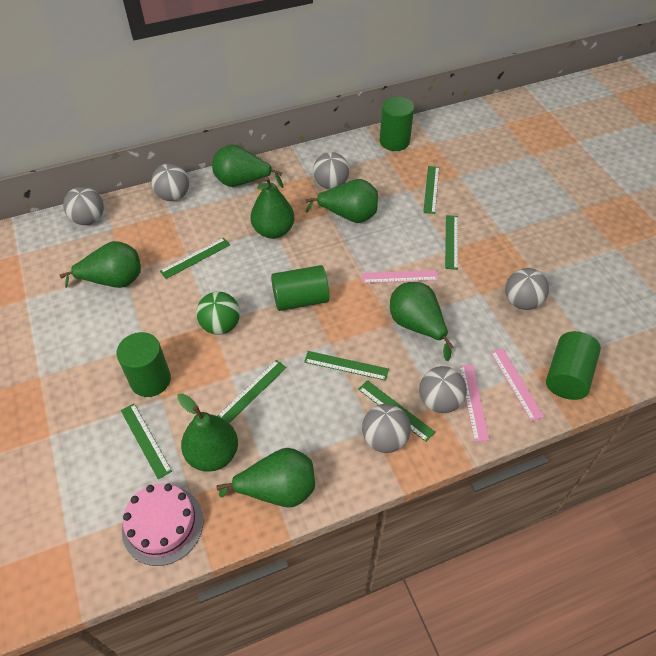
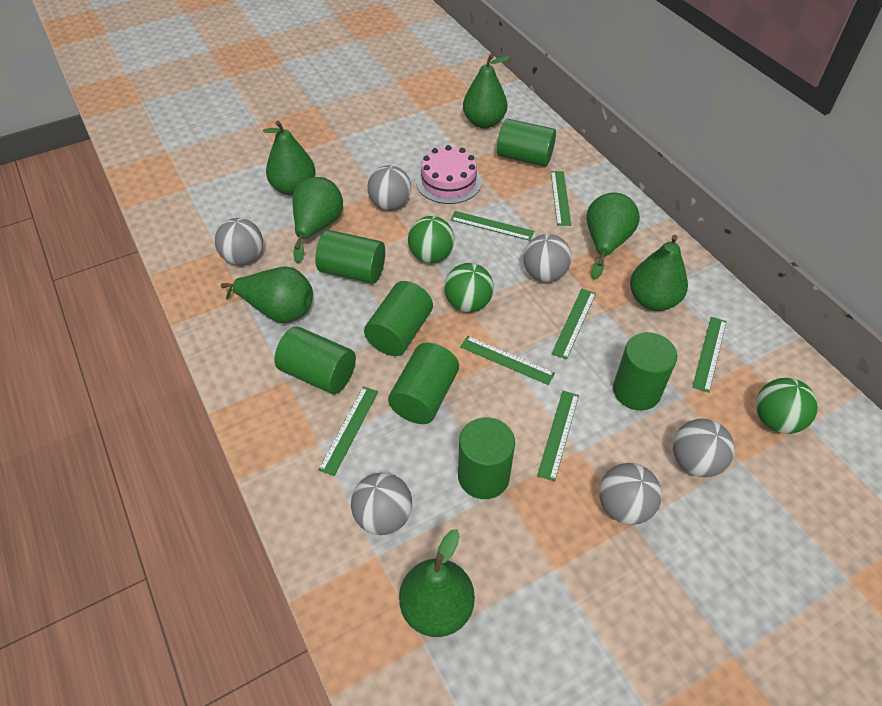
green ball: 1 -> 3
green cylinder: 4 -> 7
pink ruler: 3 -> 0

